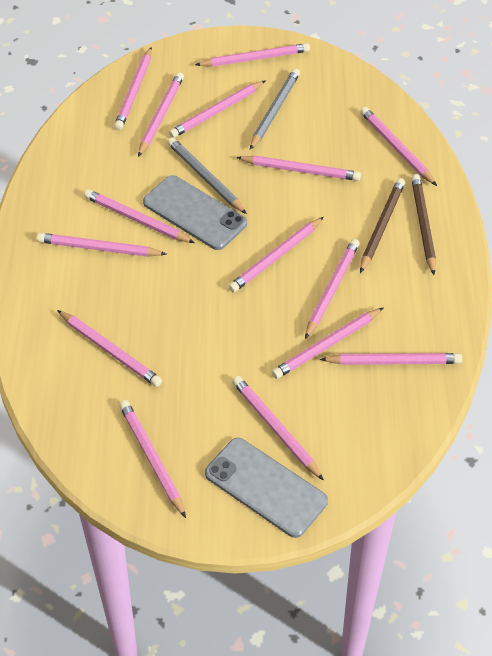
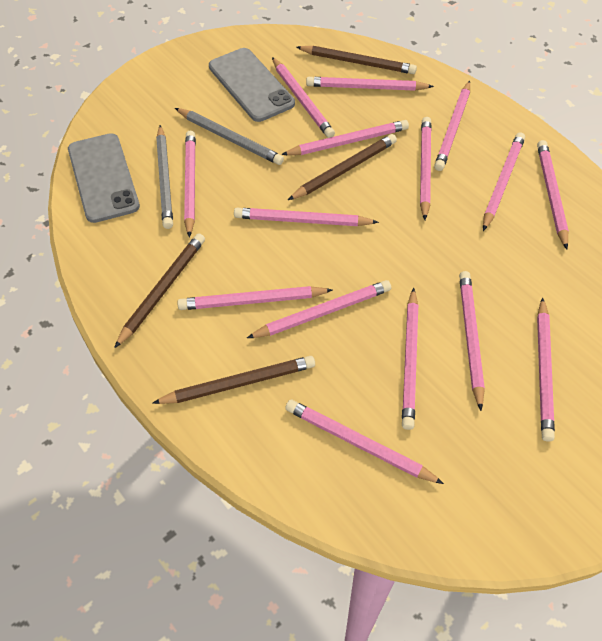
brown pencil: 2 -> 4

